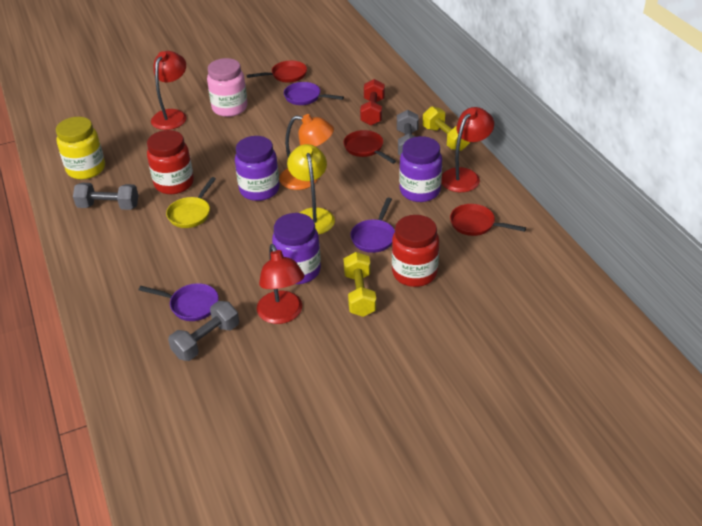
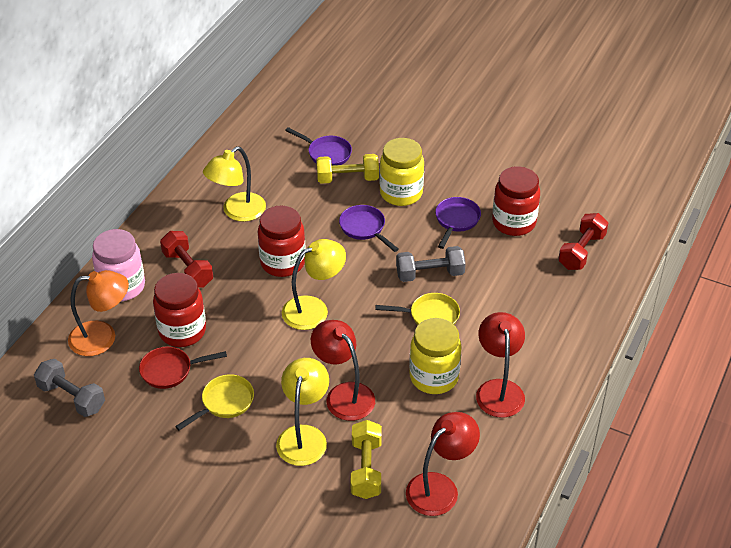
grey dumbbell: 3 -> 2
purple jar: 3 -> 0
red dumbbell: 1 -> 2
red jar: 2 -> 3
red pan: 3 -> 1
yellow jar: 1 -> 2
yellow lamp: 1 -> 3
yellow pan: 1 -> 2

